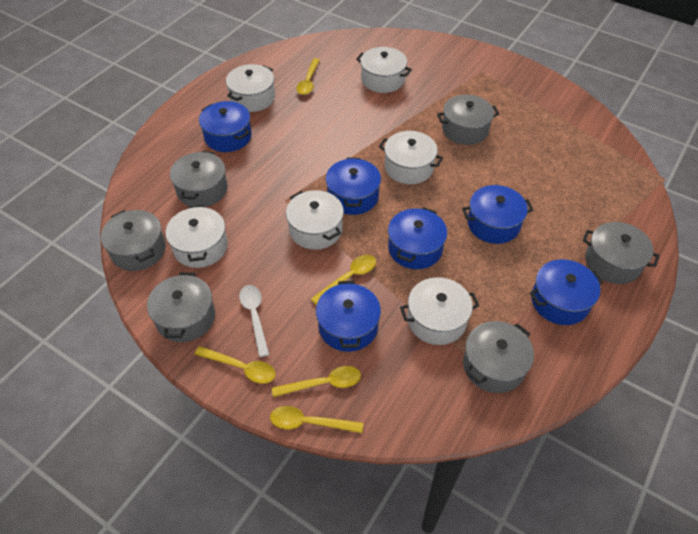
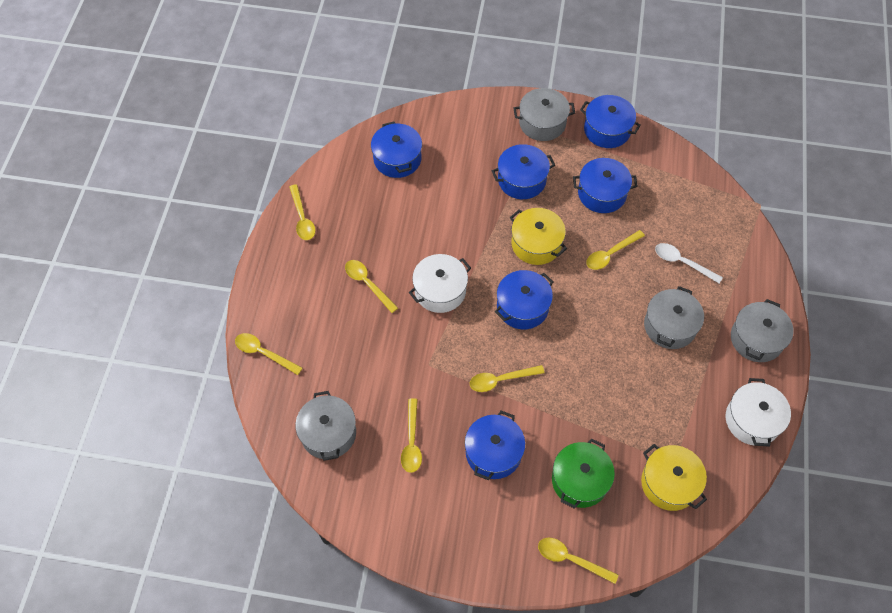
green pot: 0 -> 1
grey pot: 6 -> 4
white pot: 6 -> 2
yellow pot: 0 -> 2
yellow spoon: 5 -> 7

